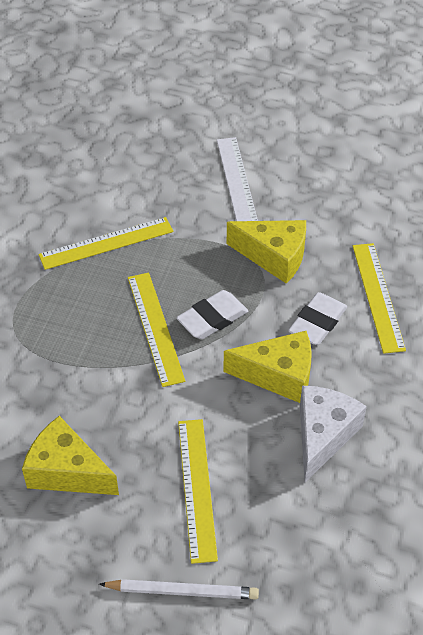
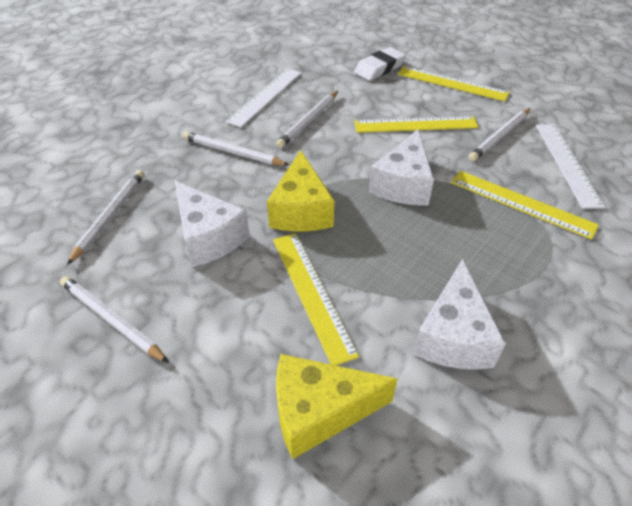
white cheese: 1 -> 3
white eraser: 2 -> 1
white pencil: 1 -> 5
white ruler: 1 -> 2
yellow cheese: 3 -> 2

